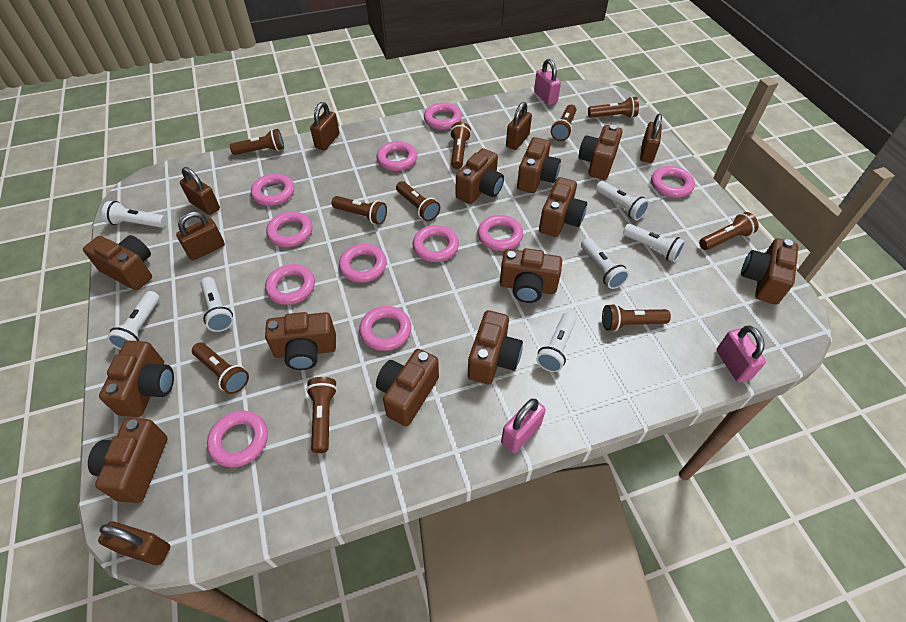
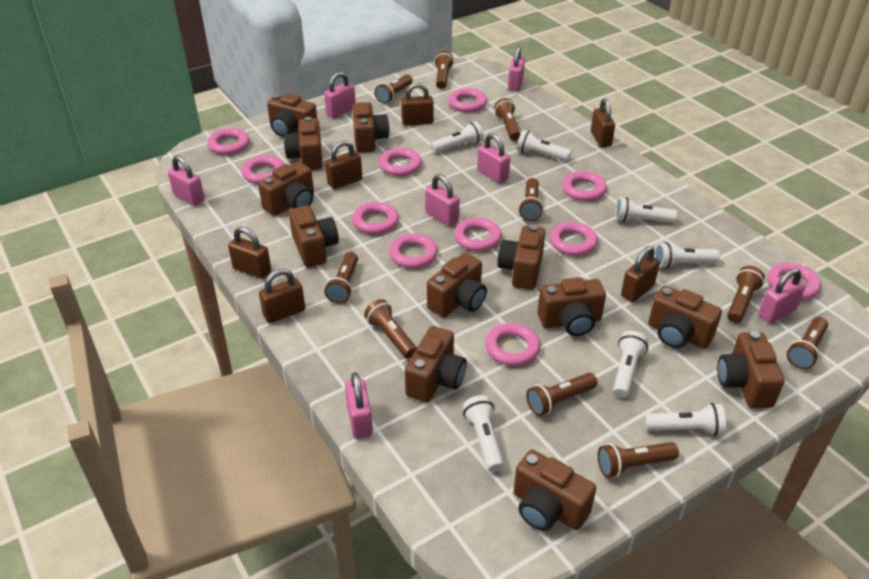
pink padlock: 3 -> 7

